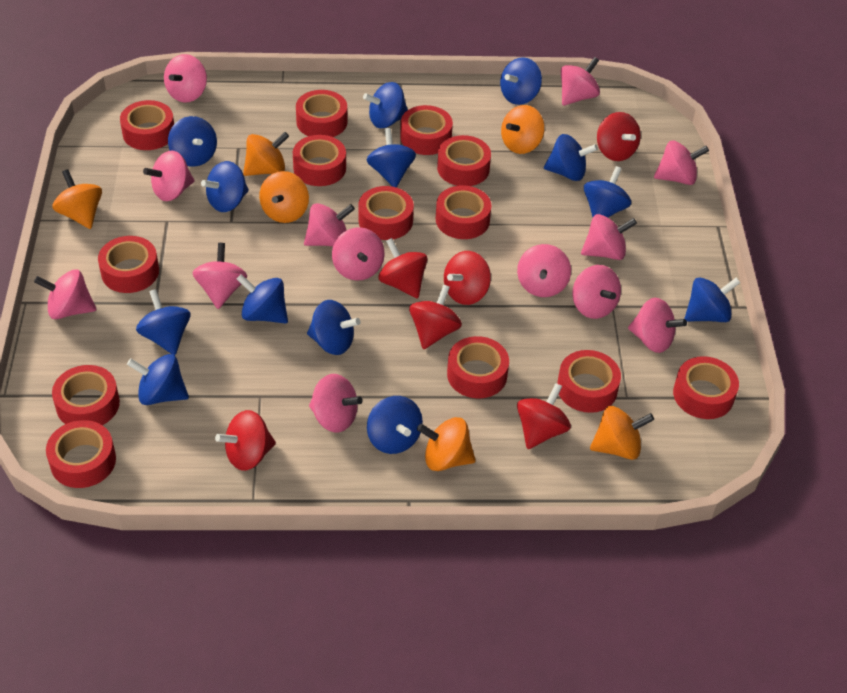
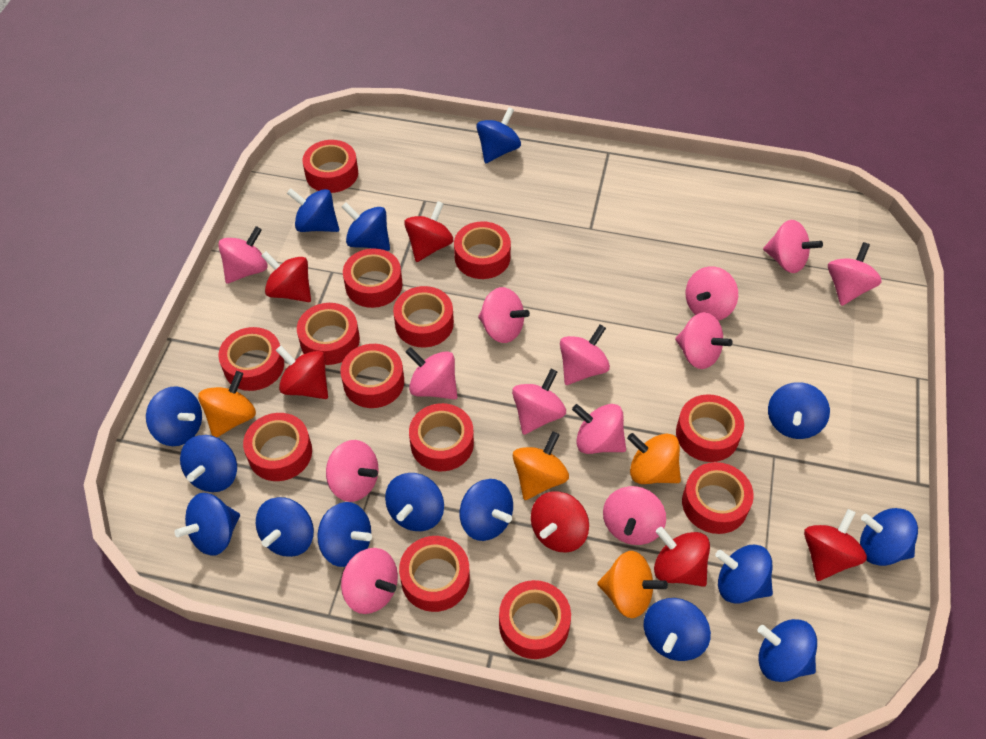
blue spinning top: 13 -> 15
orange spinning top: 6 -> 4

